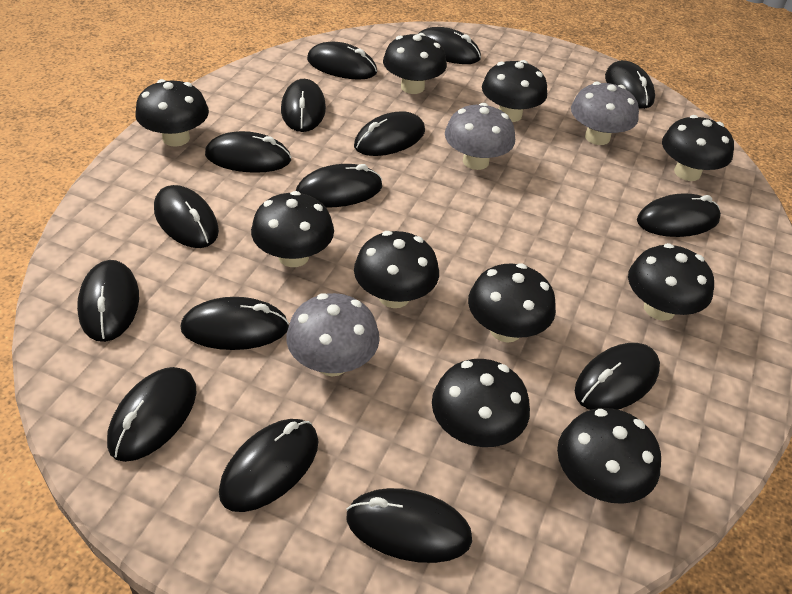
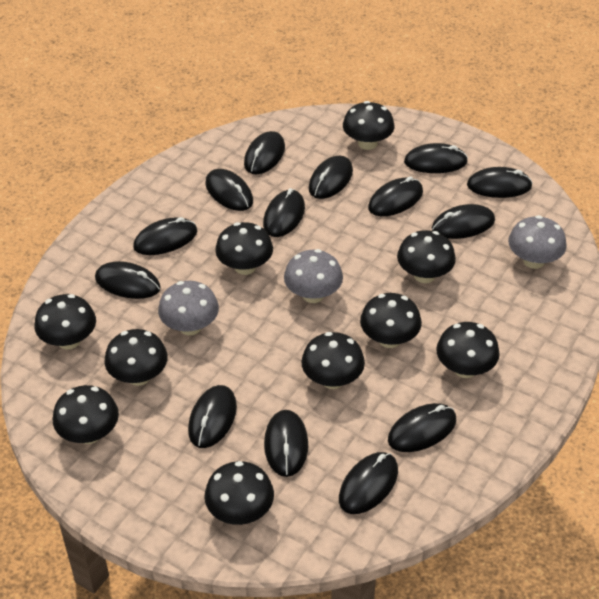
black mouse: 15 -> 14

